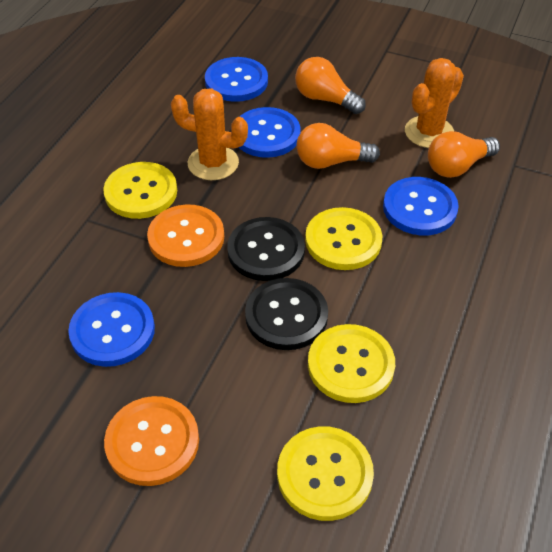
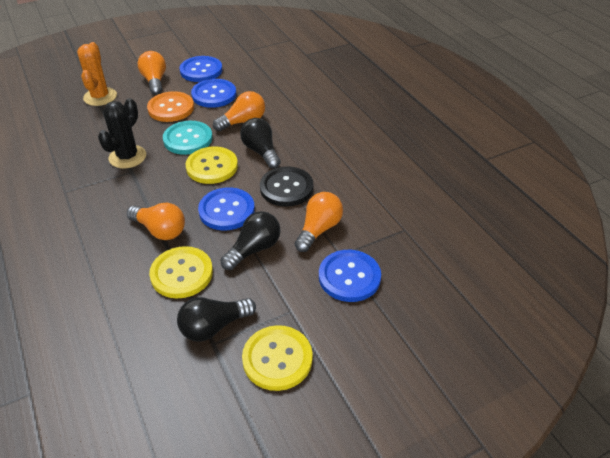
black button: 2 -> 1
black cactus: 0 -> 1
black light bulb: 0 -> 3
orange button: 2 -> 1
orange cactus: 2 -> 1
orange light bulb: 3 -> 4
turquoise button: 0 -> 1
yellow button: 4 -> 3

